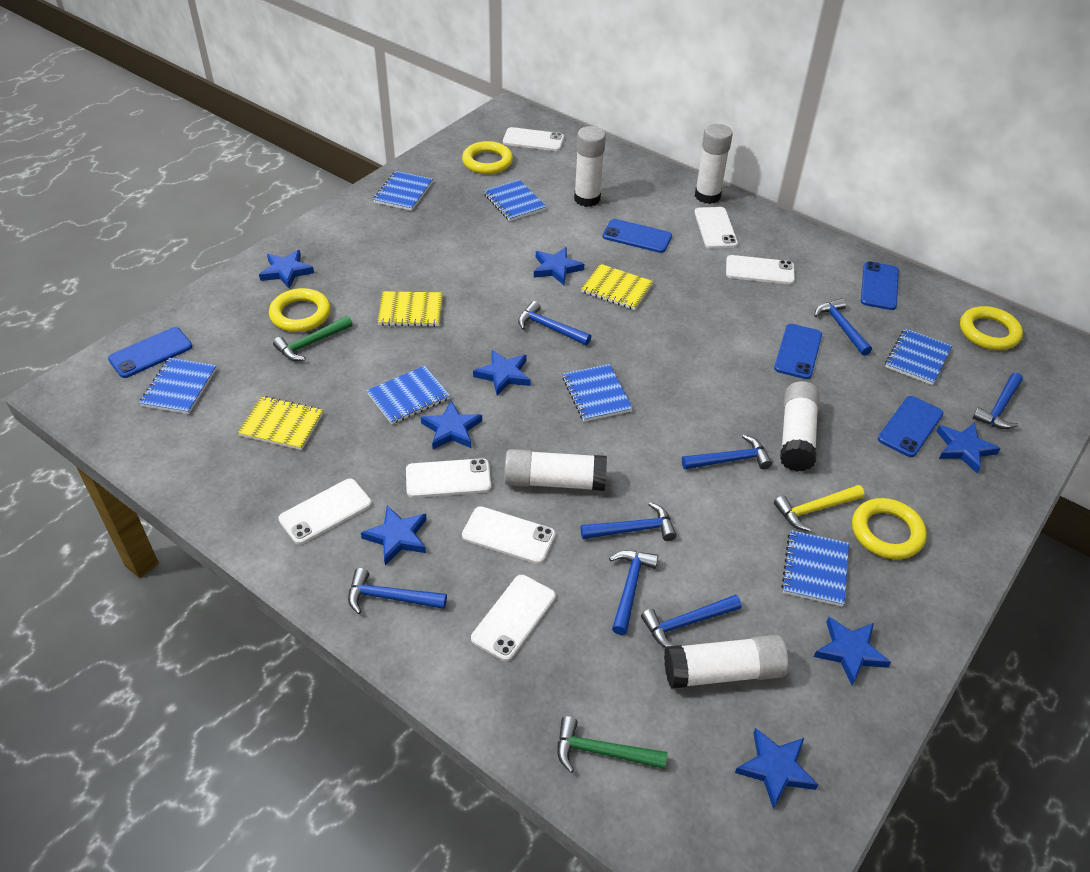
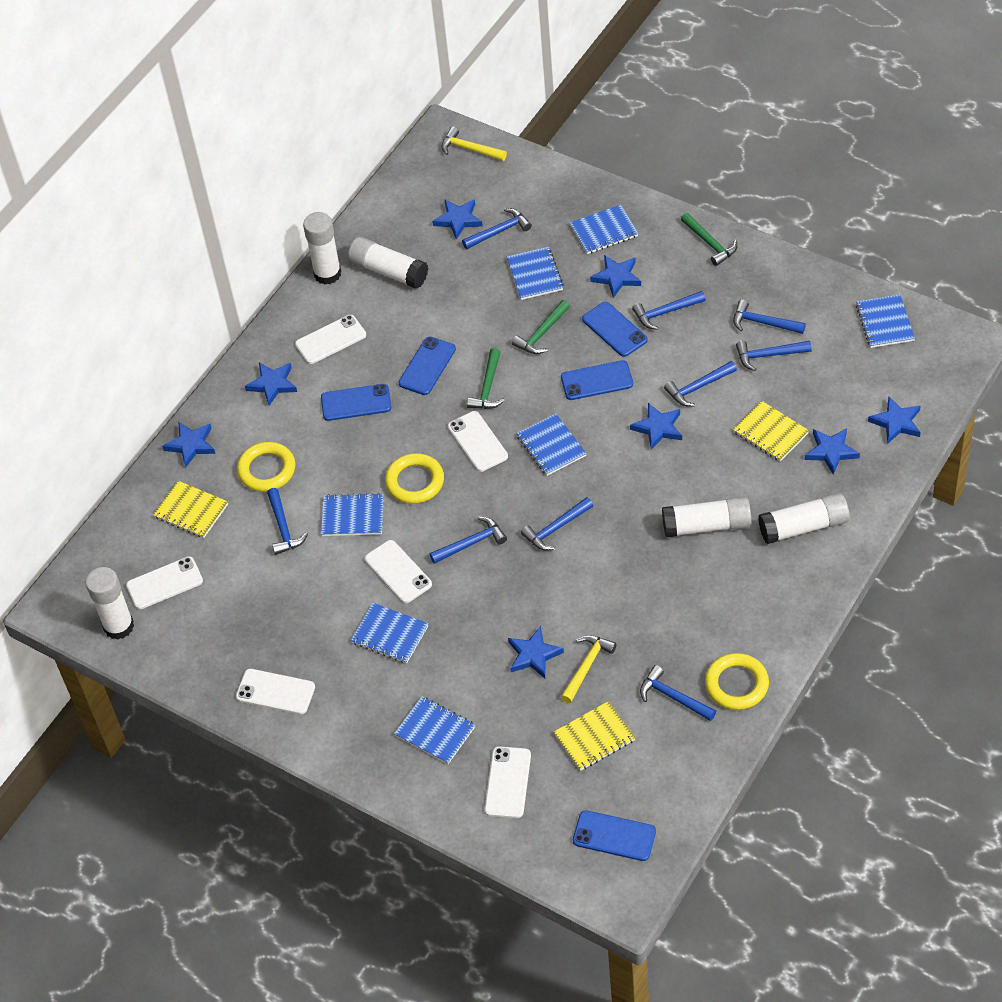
blue hammer: 8 -> 9
green hammer: 2 -> 3
white phone: 7 -> 6
yellow hammer: 1 -> 2
yellow ring: 4 -> 3

